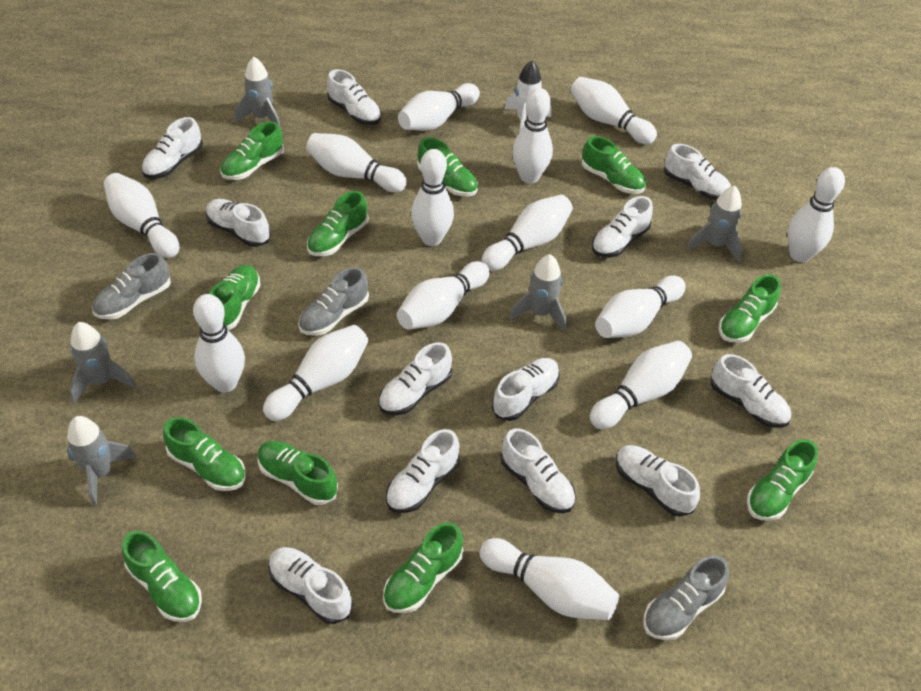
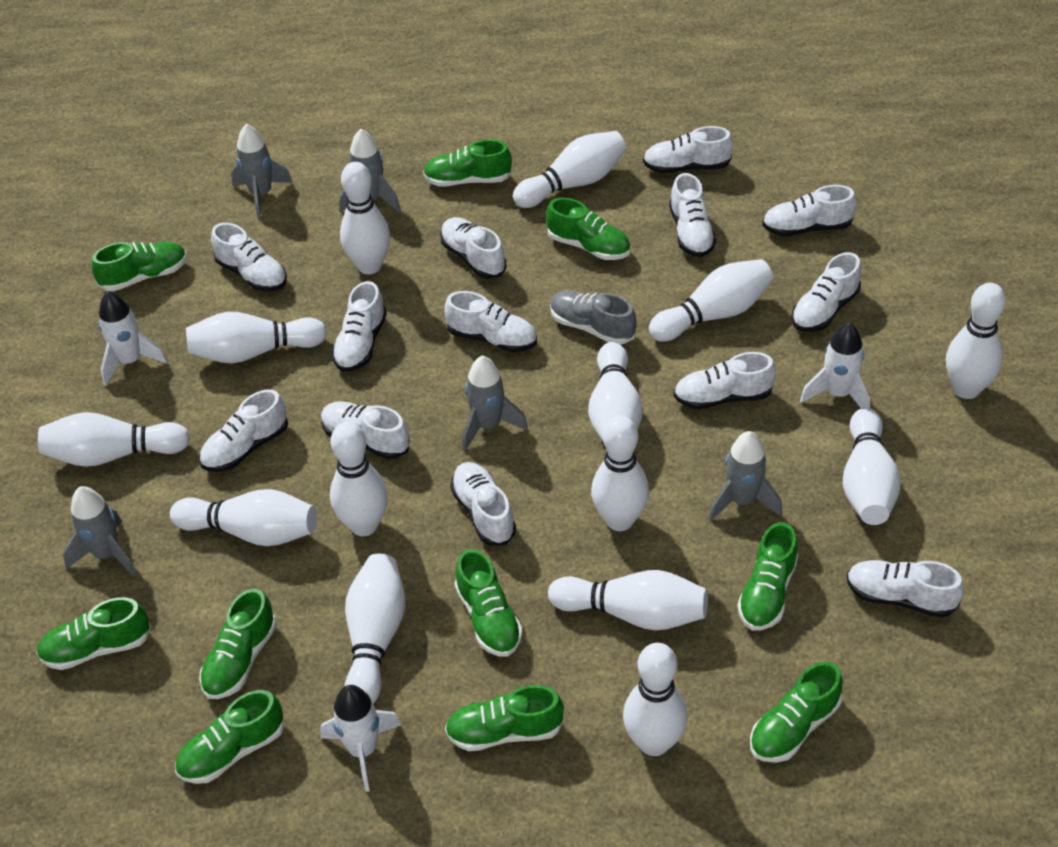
green shoe: 11 -> 10
grey shoe: 3 -> 1
white rocket: 1 -> 3
white shoe: 12 -> 13

